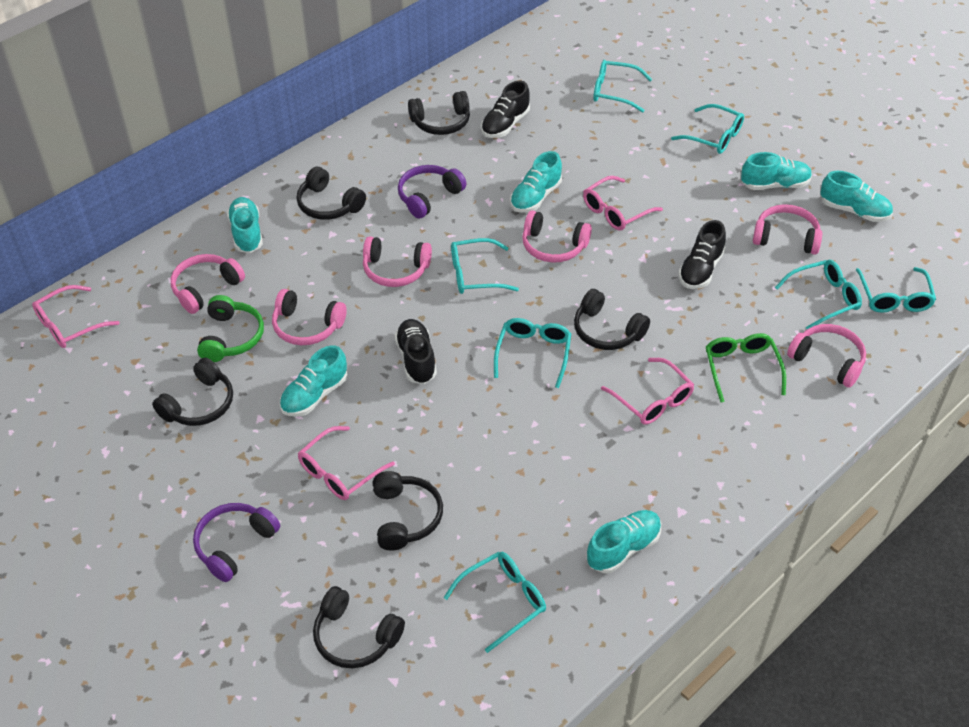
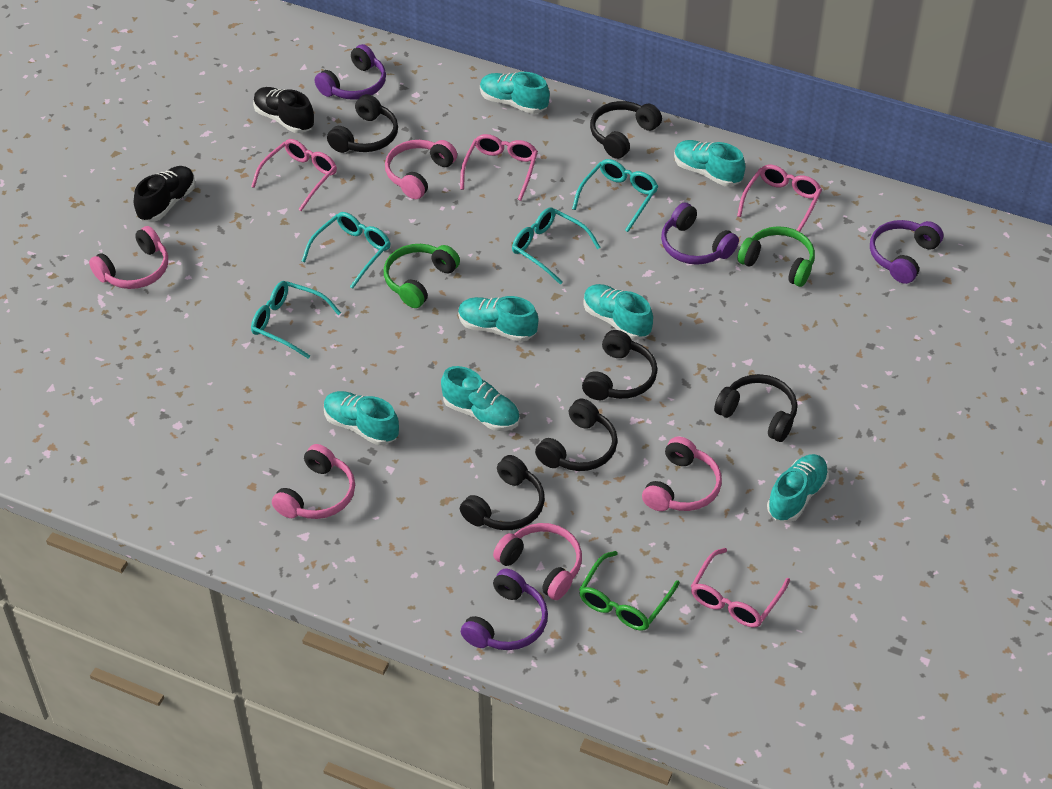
black shoe: 3 -> 2
green headphones: 1 -> 2
pink headphones: 6 -> 5
purple headphones: 2 -> 4
turquoise glasses: 7 -> 4
turquoise shoe: 6 -> 7

